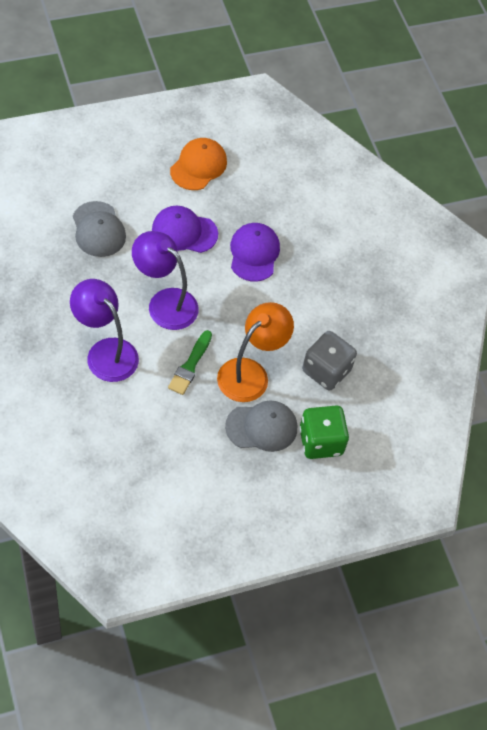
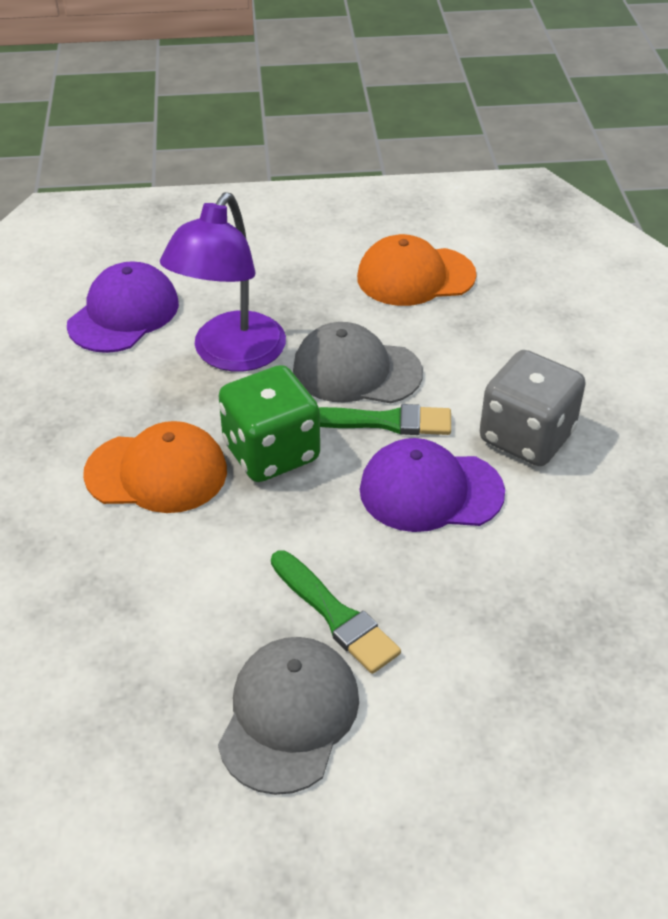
green brush: 1 -> 2
orange cap: 1 -> 2
orange lamp: 1 -> 0
purple lamp: 2 -> 1

